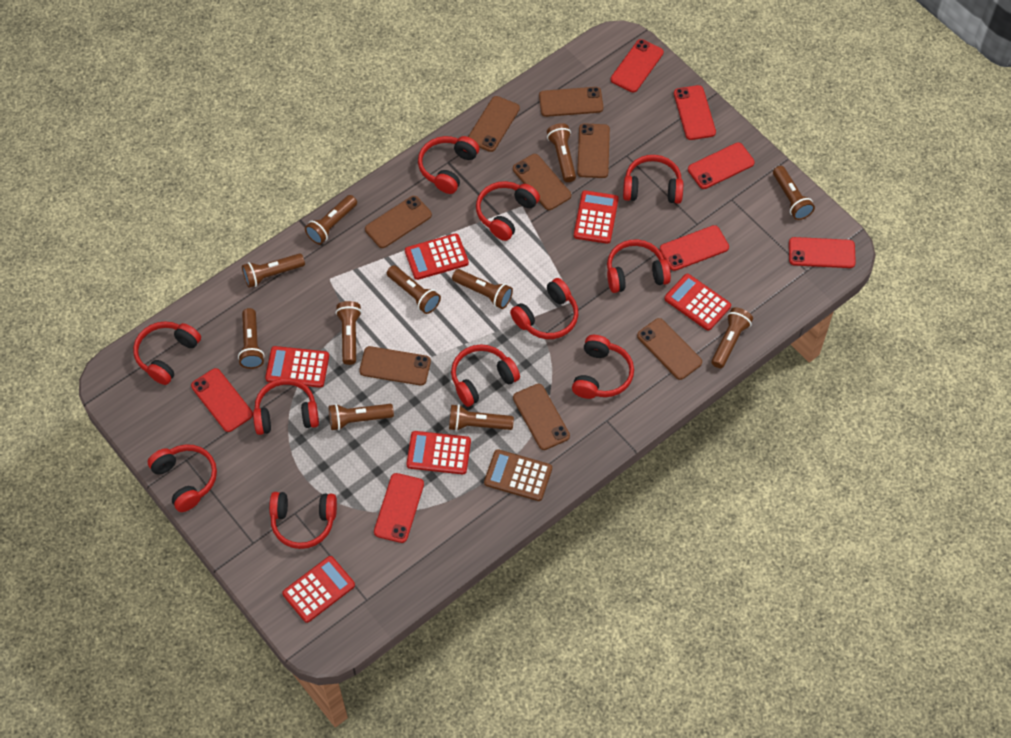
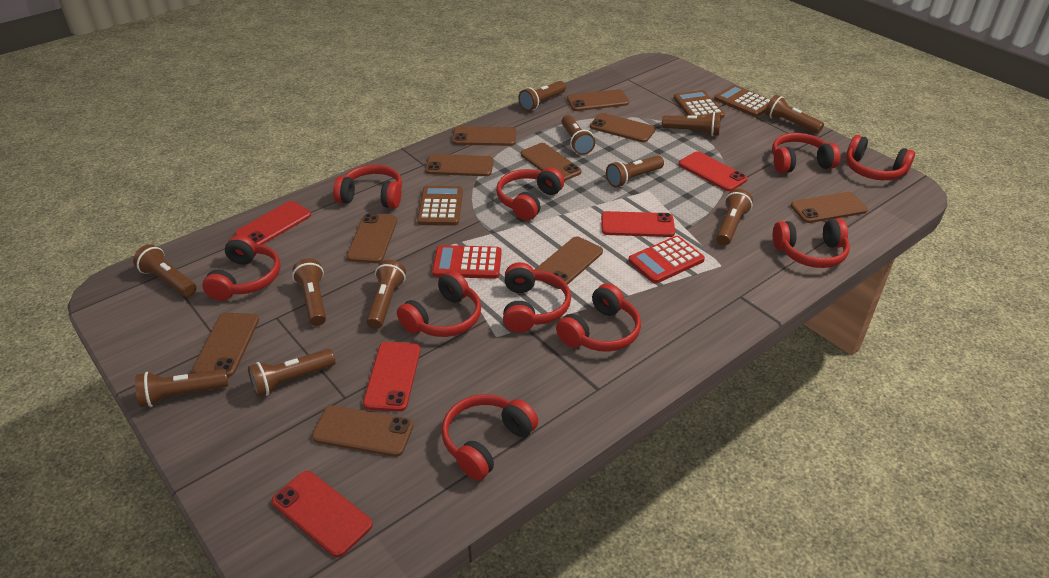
brown calculator: 1 -> 3
brown phone: 8 -> 10
red calculator: 6 -> 2
red headphones: 11 -> 10
red phone: 7 -> 5

